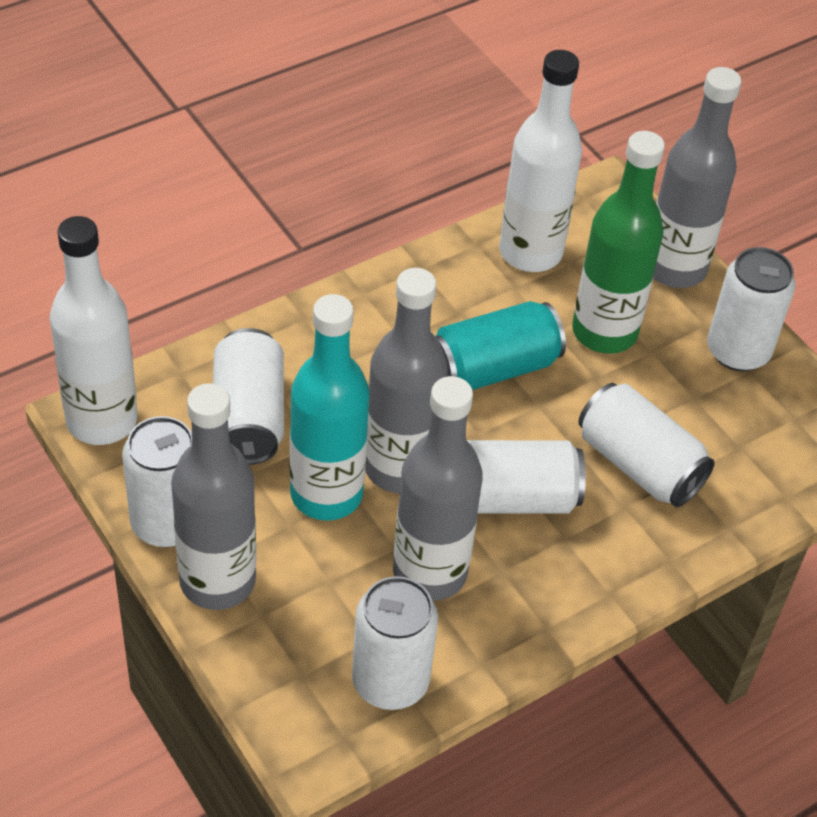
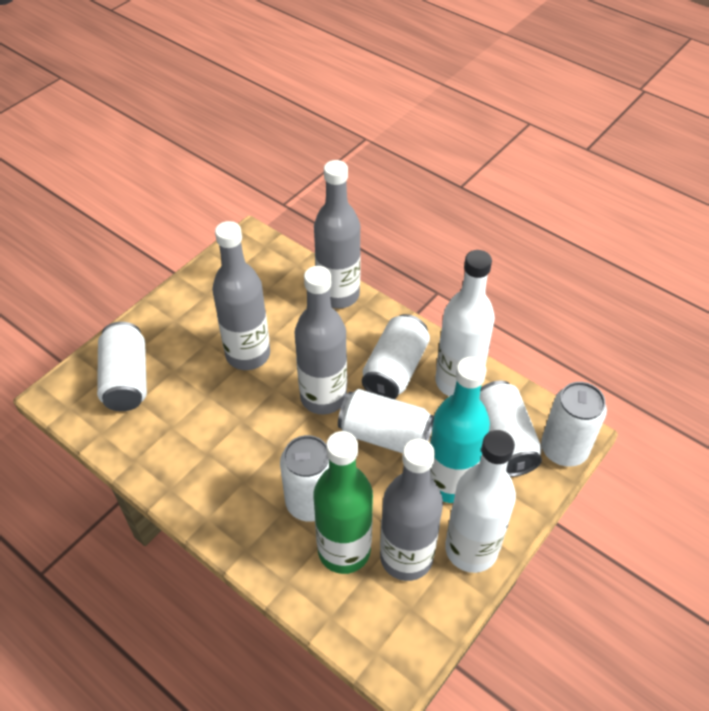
turquoise can: 1 -> 0

